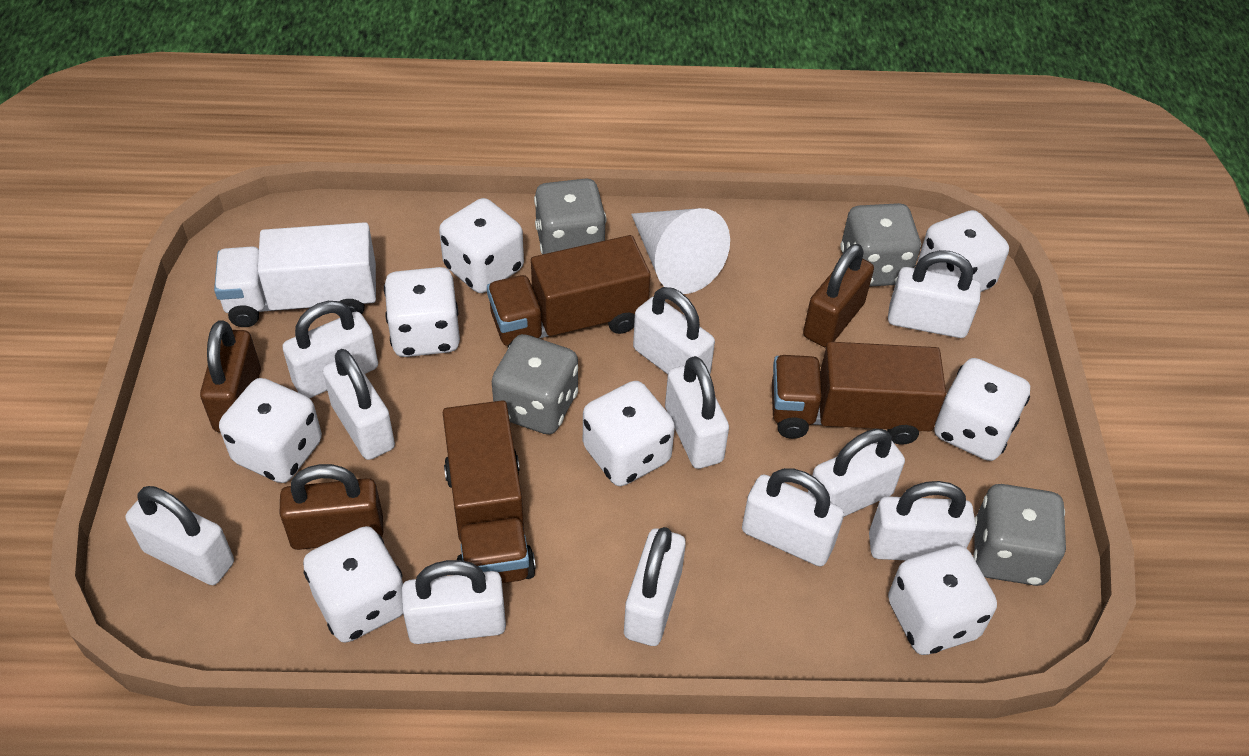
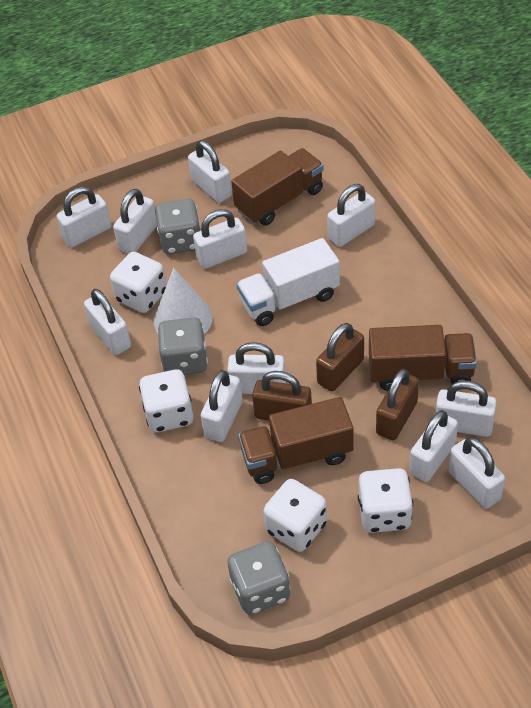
grey dice: 4 -> 3
white dice: 8 -> 4

